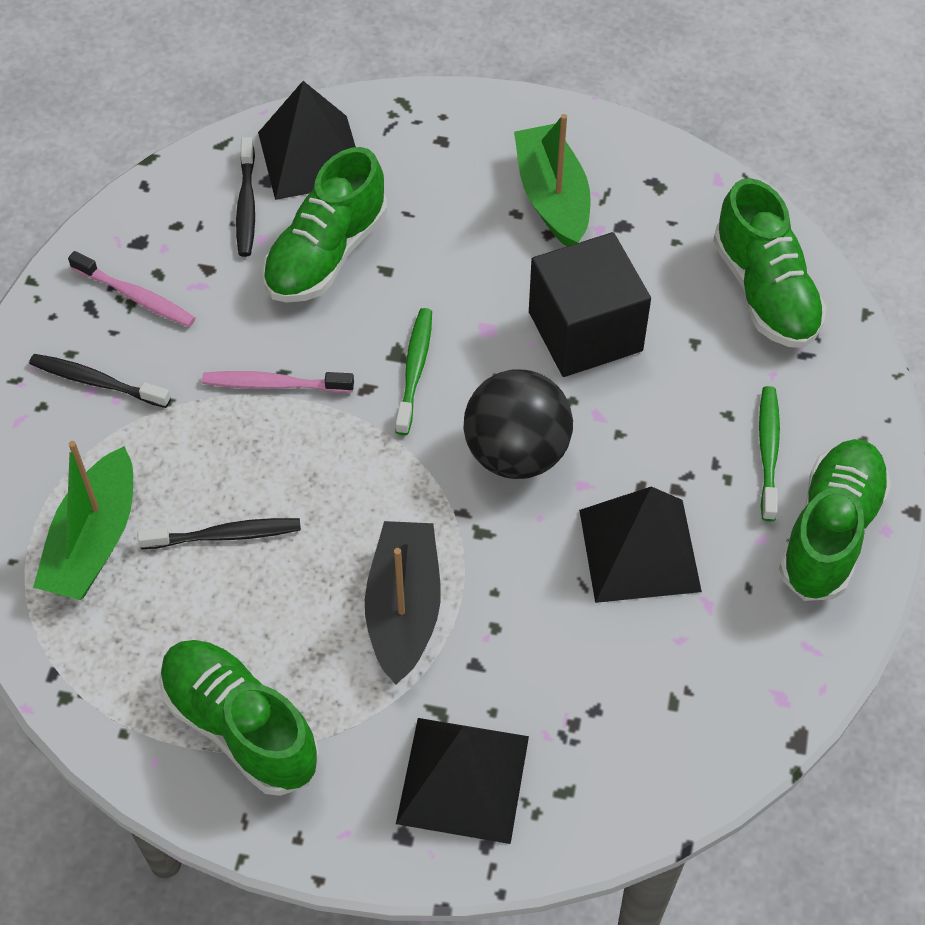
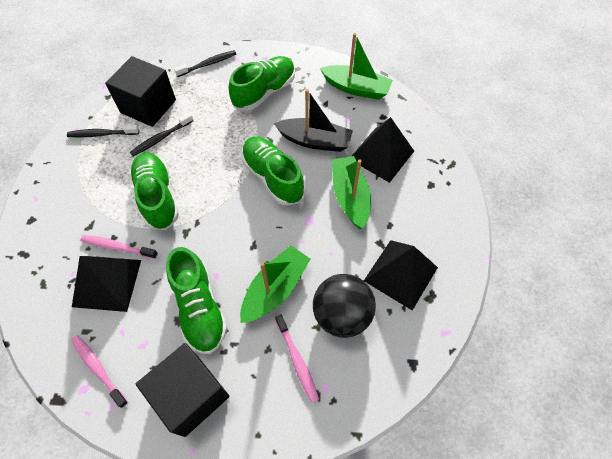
black cube: 1 -> 2
green boat: 2 -> 3
green toothbrush: 2 -> 0
pink toothbrush: 2 -> 3

